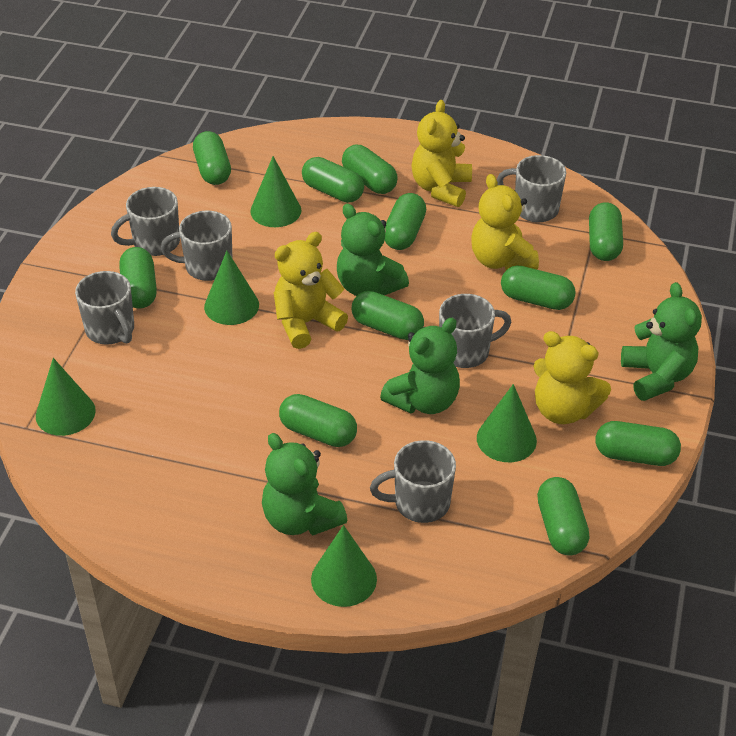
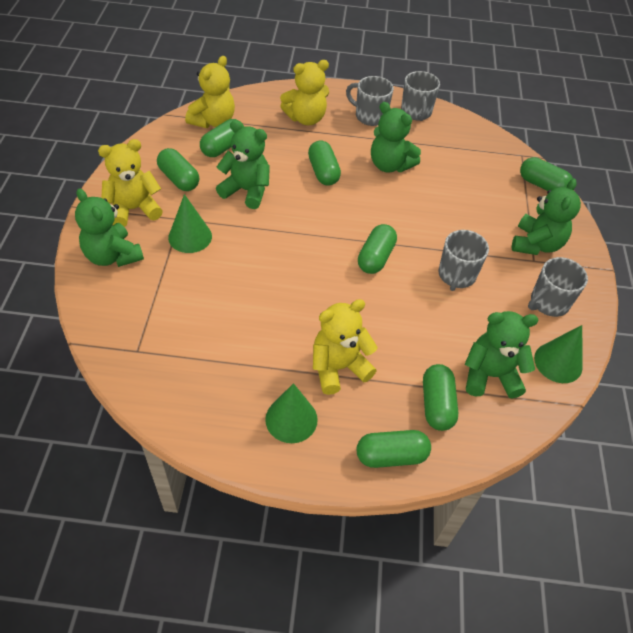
green capsule: 11 -> 7
green cone: 5 -> 3
green teddy bear: 4 -> 5
grey mug: 6 -> 4

